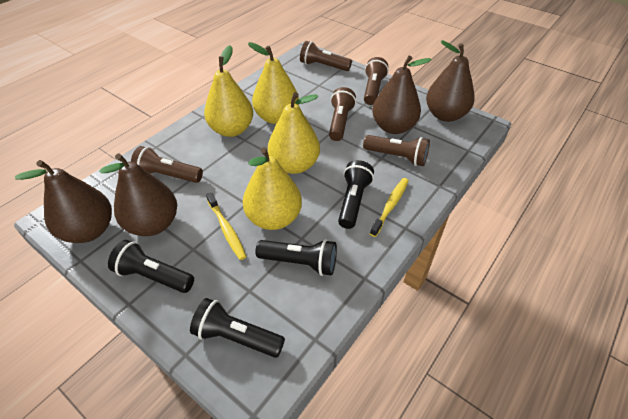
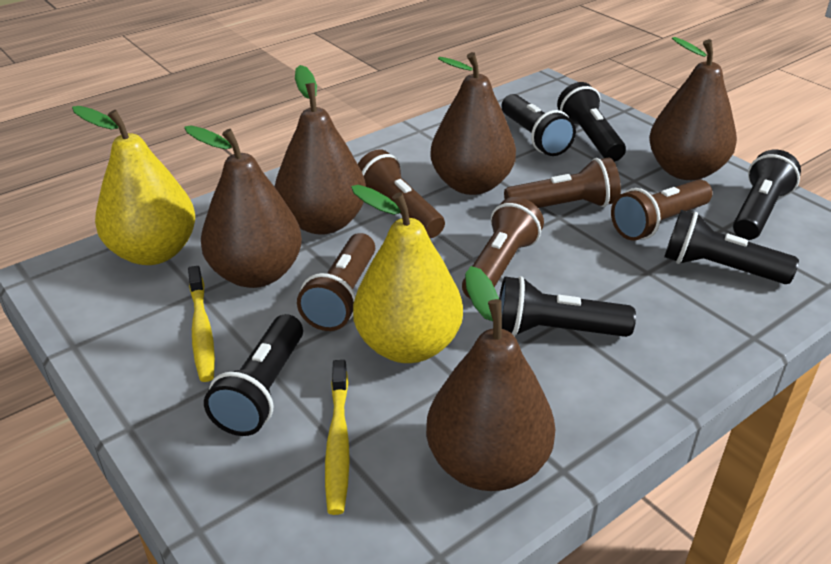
black flashlight: 4 -> 6
brown pear: 4 -> 5
yellow pear: 4 -> 2

